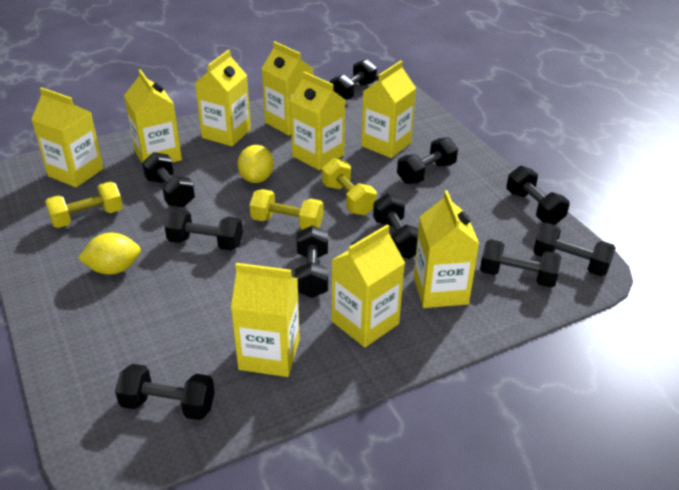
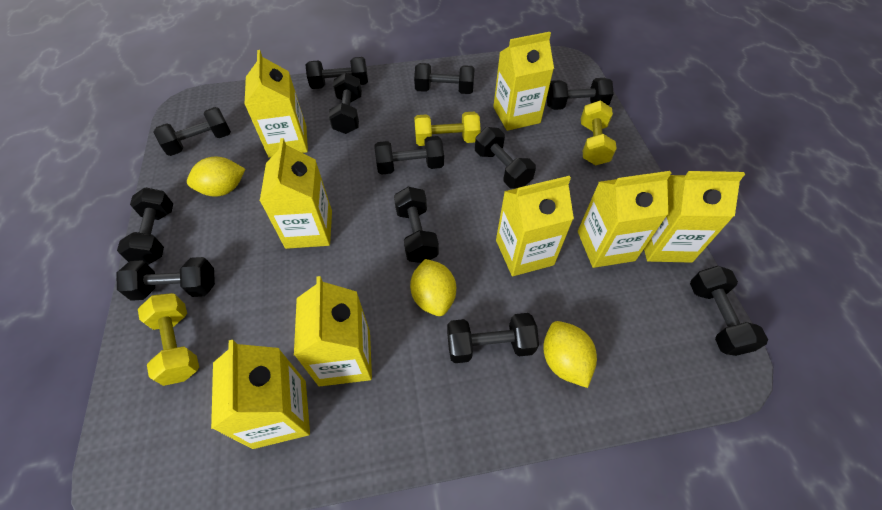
black dumbbell: 10 -> 12
yellow carton: 9 -> 8
yellow lemon: 2 -> 3

